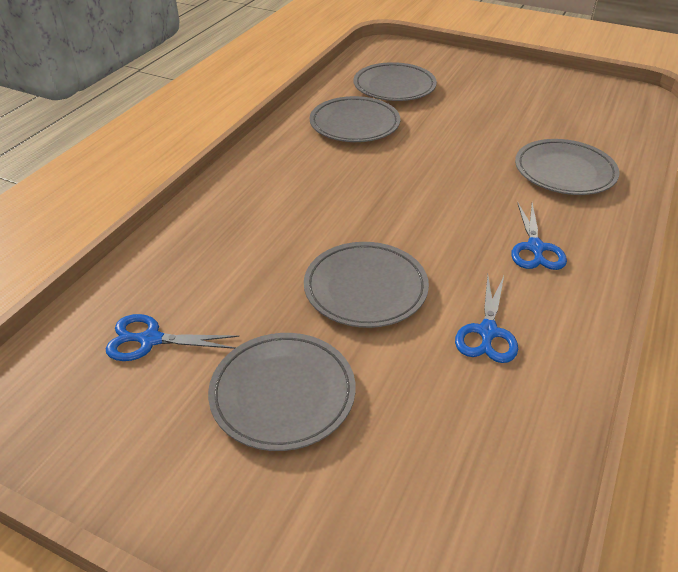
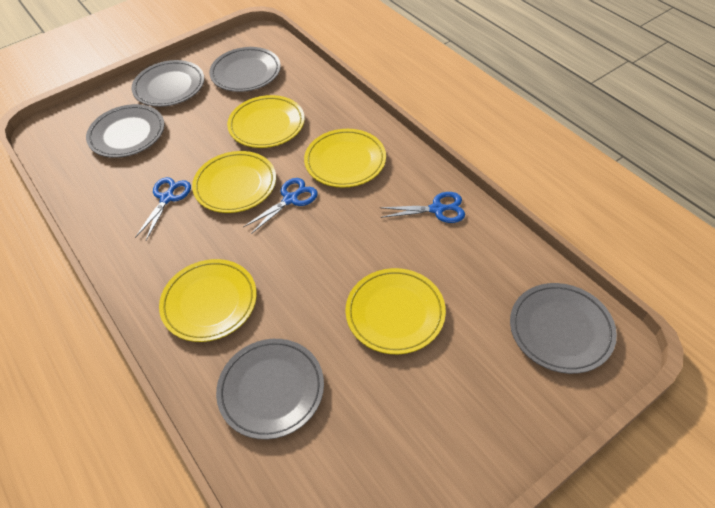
yellow plate: 0 -> 5

